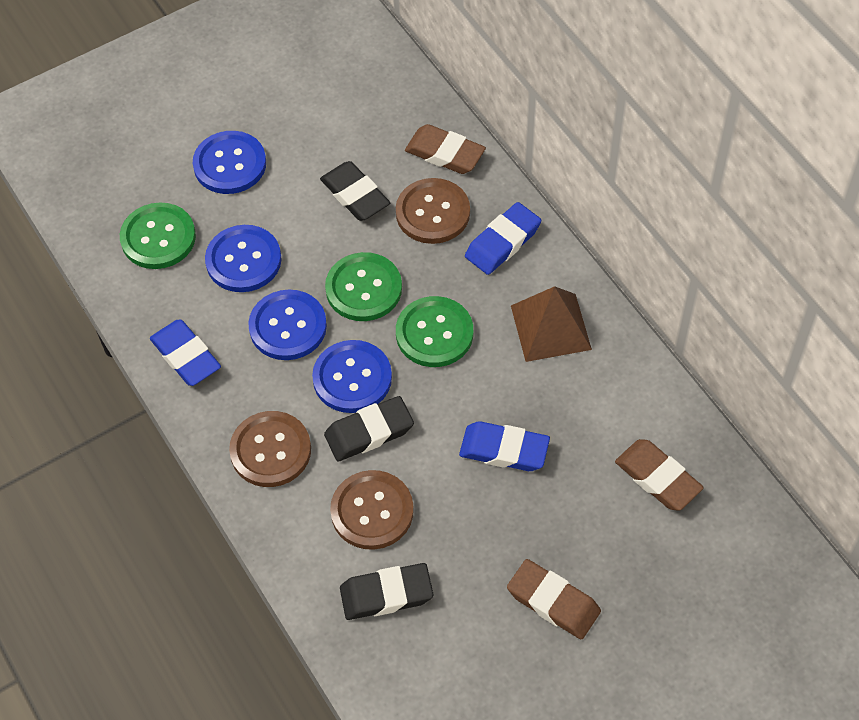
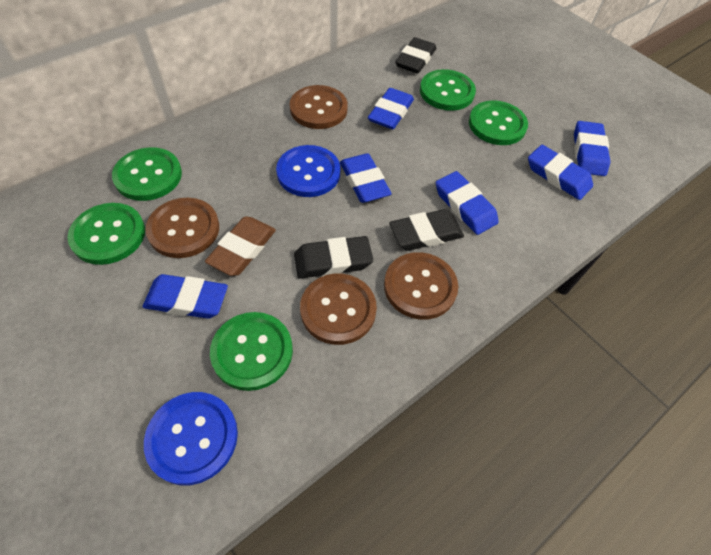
blue button: 4 -> 2
blue eraser: 3 -> 6
brown button: 3 -> 4
brown eraser: 3 -> 1
brown pyramid: 1 -> 0
green button: 3 -> 5

